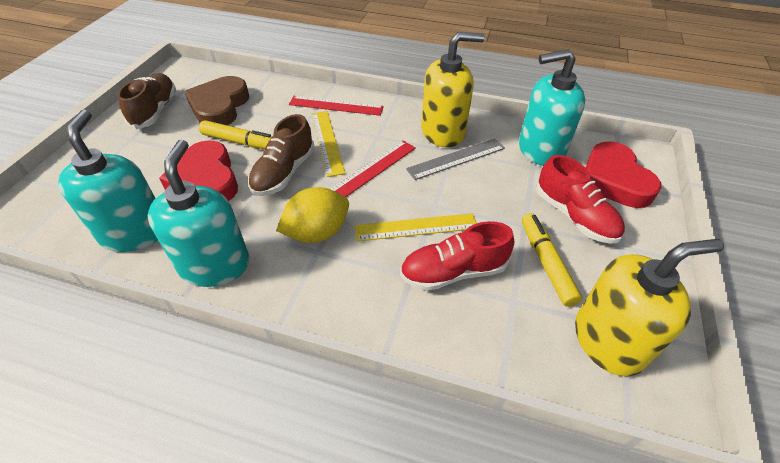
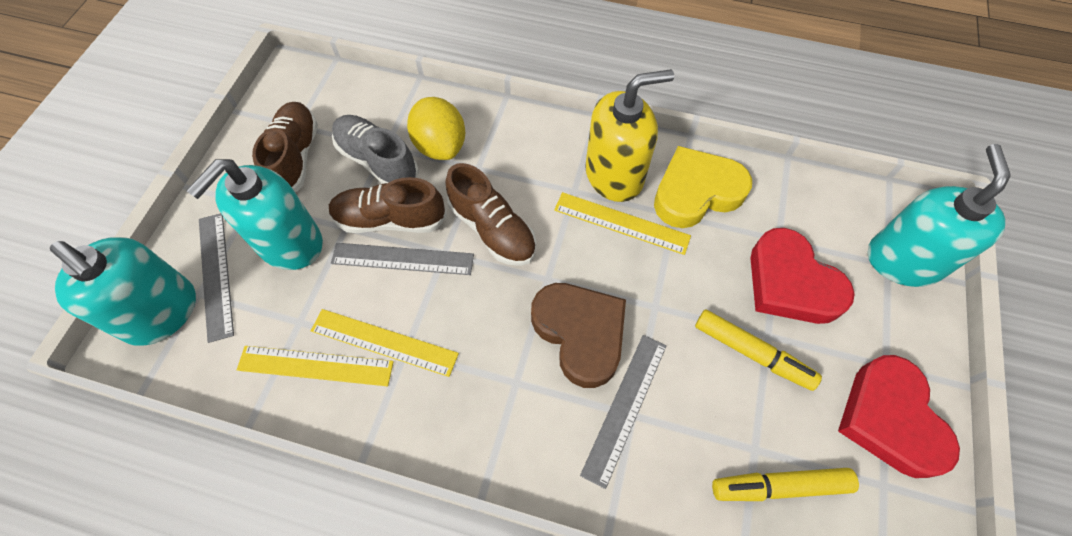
brown shoe: 2 -> 3
grey ruler: 1 -> 3
grey shoe: 0 -> 1
red ruler: 2 -> 0
red shoe: 2 -> 0
yellow heart: 0 -> 1
yellow ruler: 2 -> 3
yellow soap dispenser: 2 -> 1

